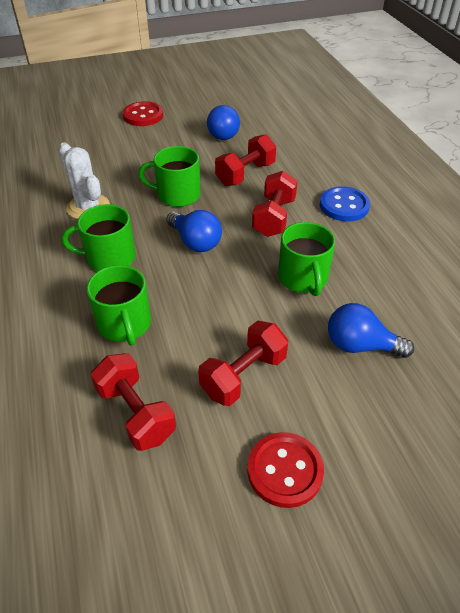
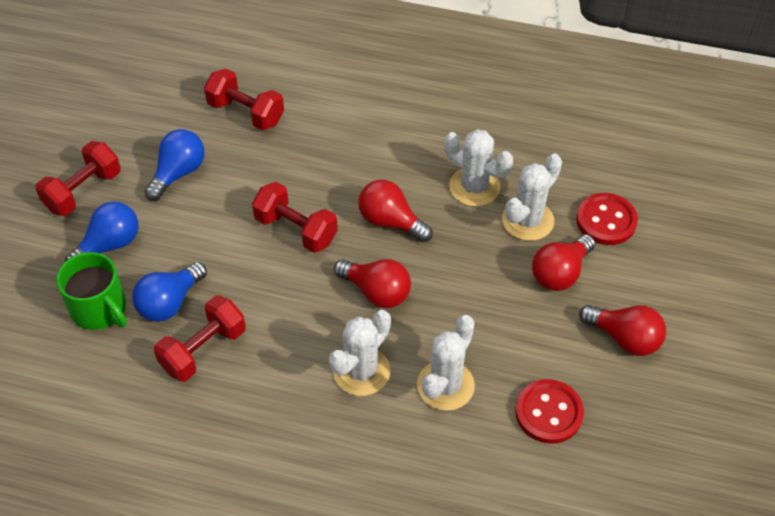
blue button: 1 -> 0
green mug: 4 -> 1
red light bulb: 0 -> 4
white cactus: 1 -> 4

